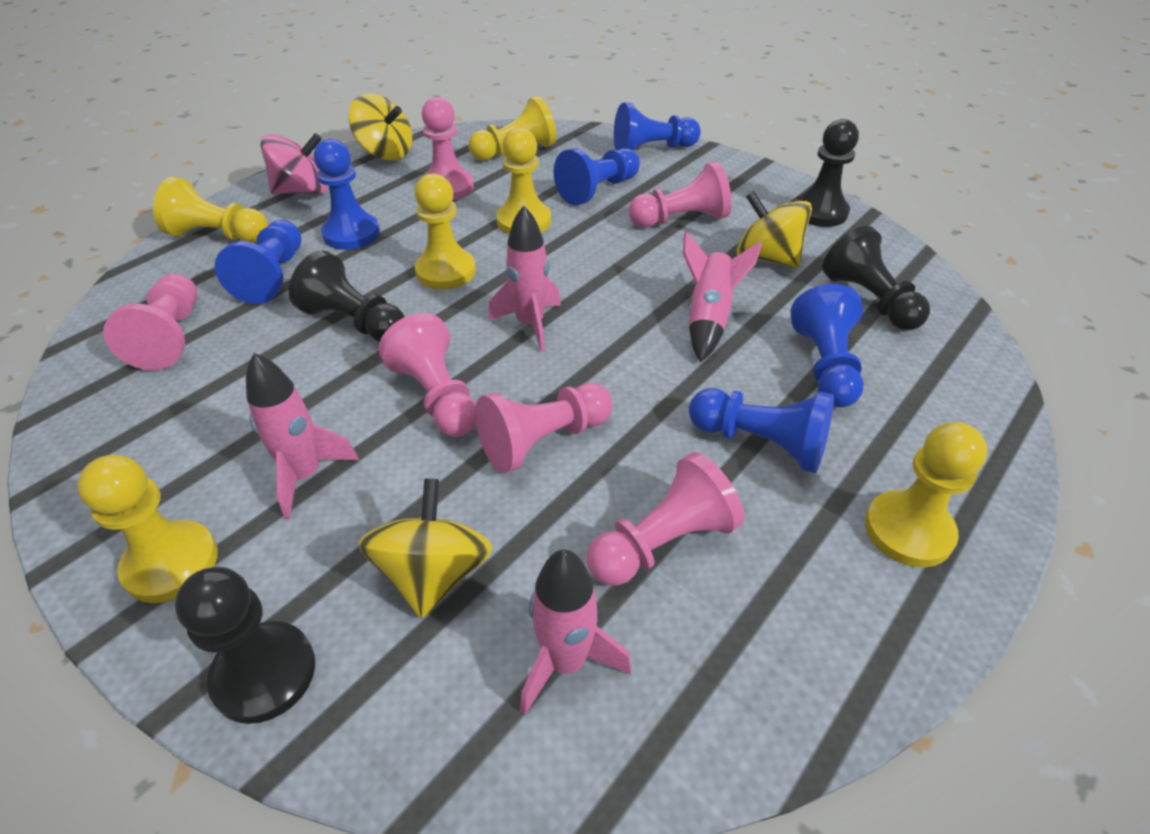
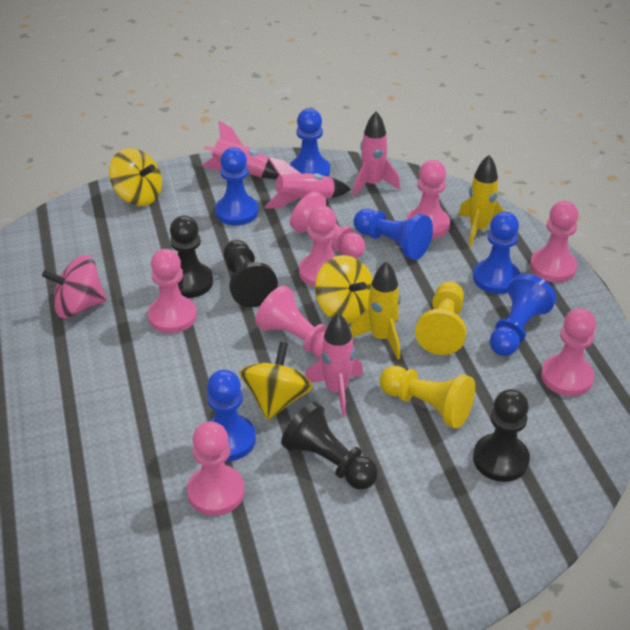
pink pawn: 6 -> 8
yellow pawn: 6 -> 2
yellow rocket: 0 -> 2

